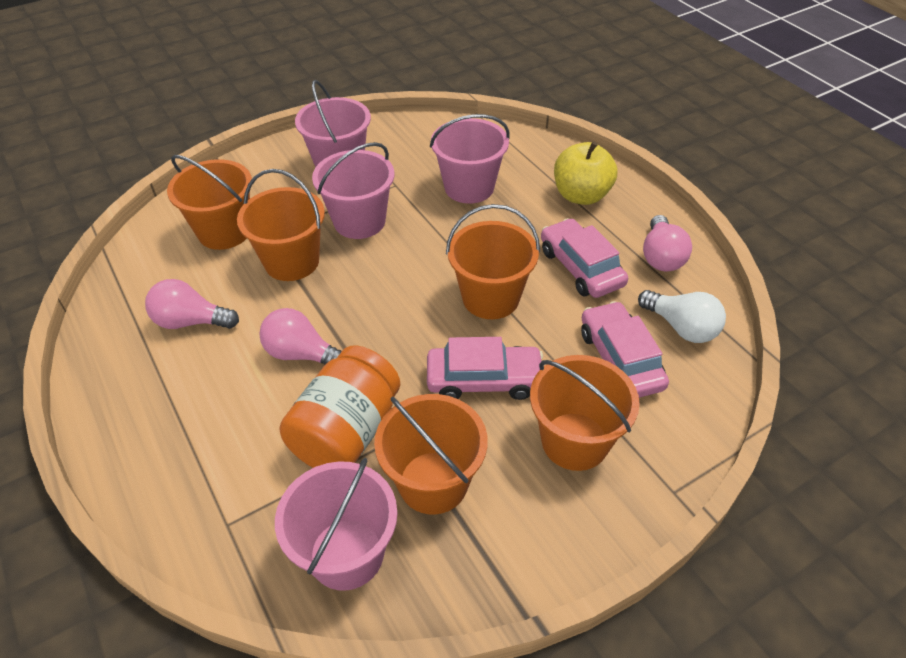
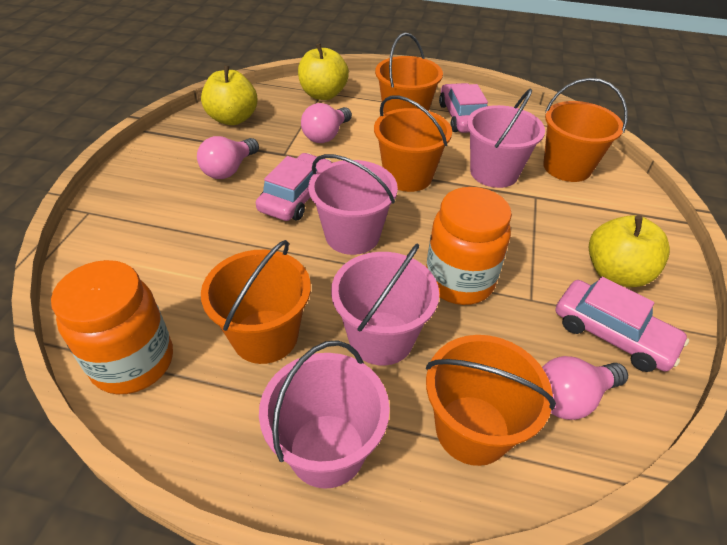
orange jar: 1 -> 2
white light bulb: 1 -> 0
yellow apple: 1 -> 3

